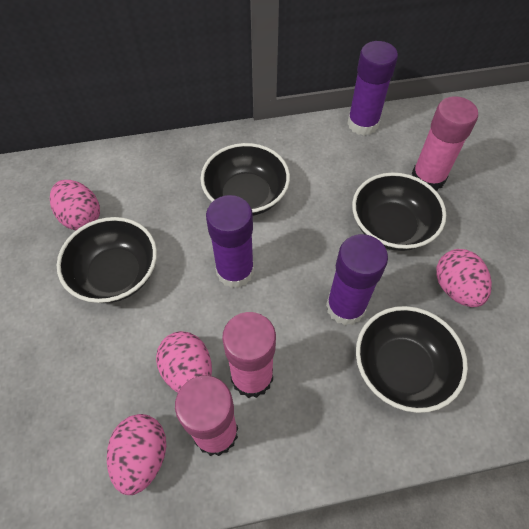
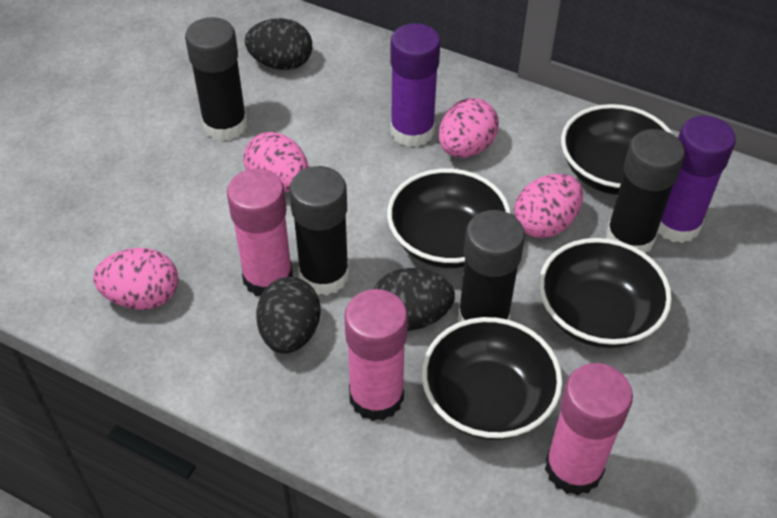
black egg: 0 -> 3
black glue stick: 0 -> 4
purple glue stick: 3 -> 2

